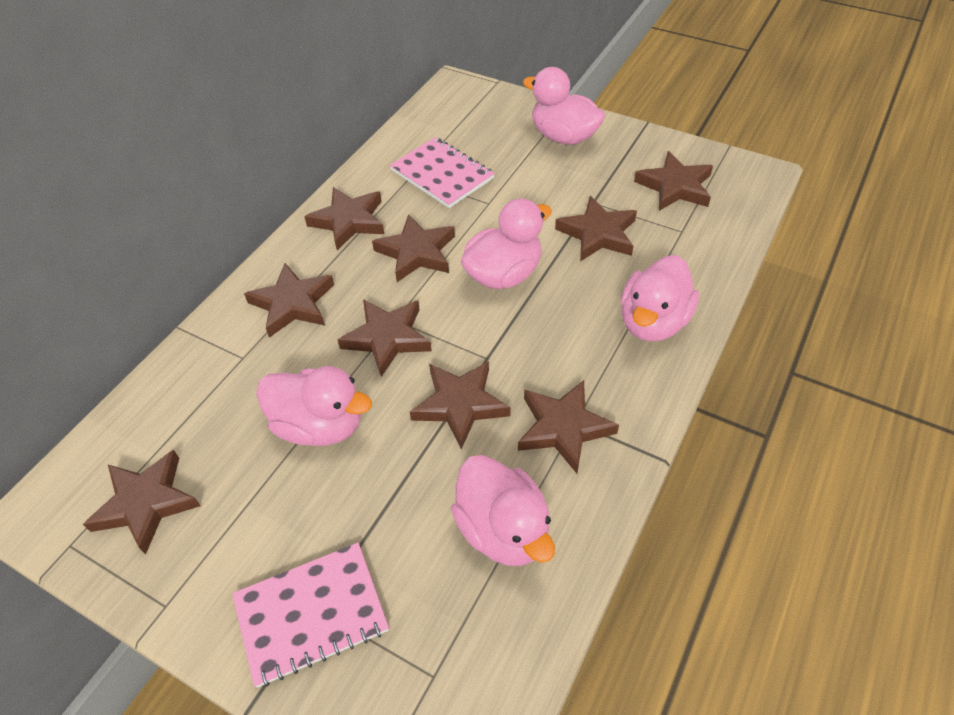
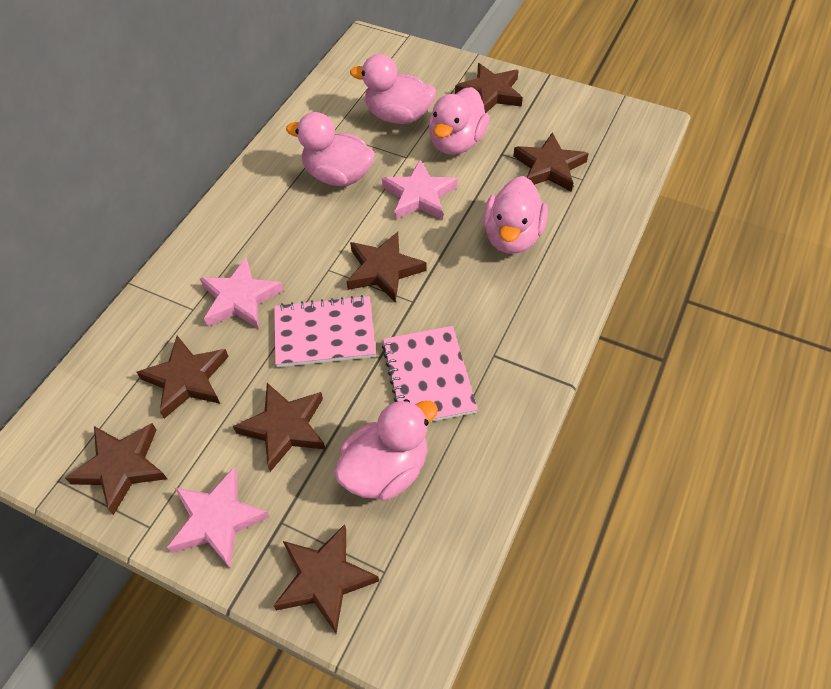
brown star: 9 -> 7
pink star: 0 -> 3

